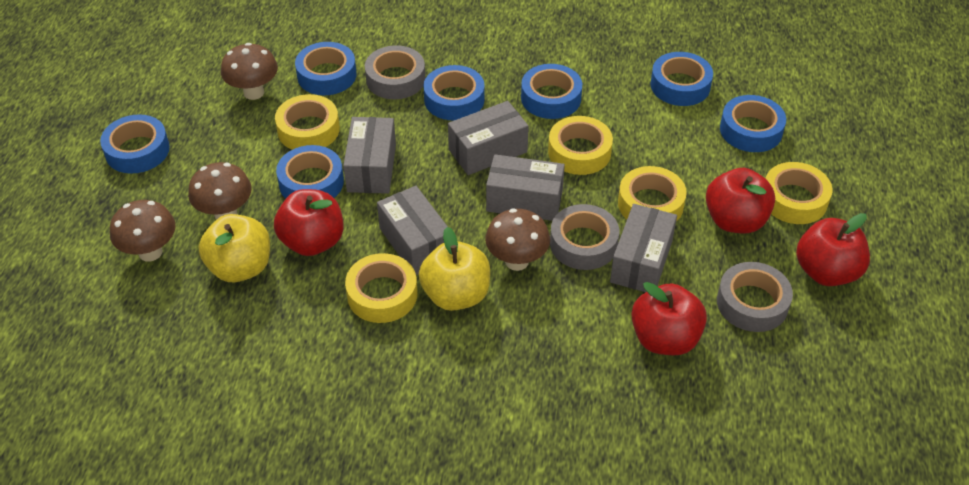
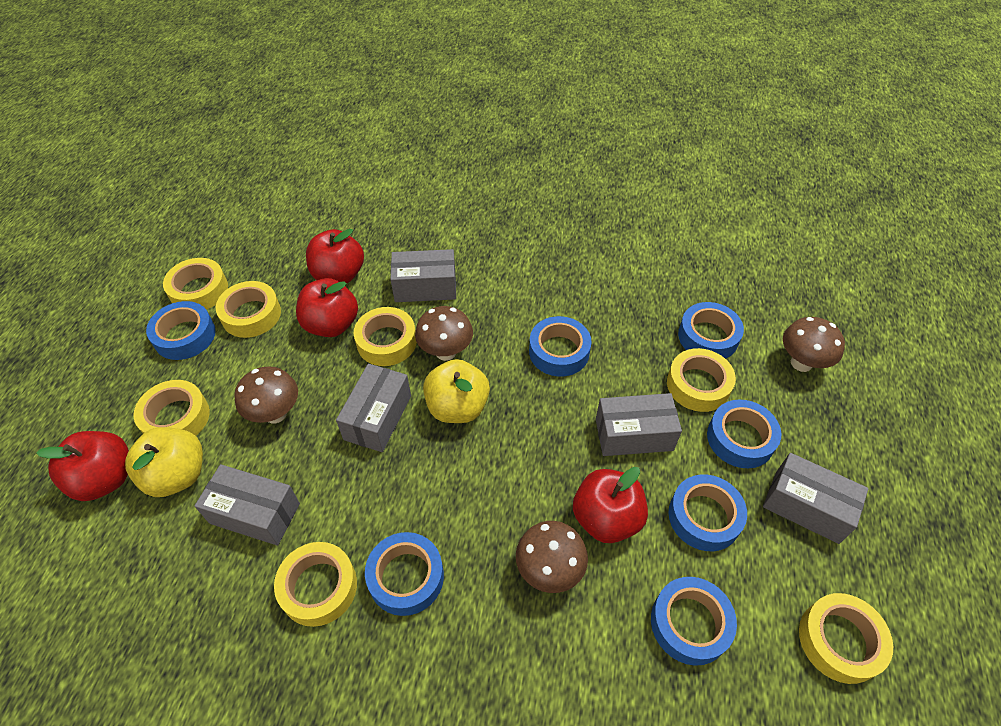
grey tape: 3 -> 0
yellow tape: 5 -> 7

